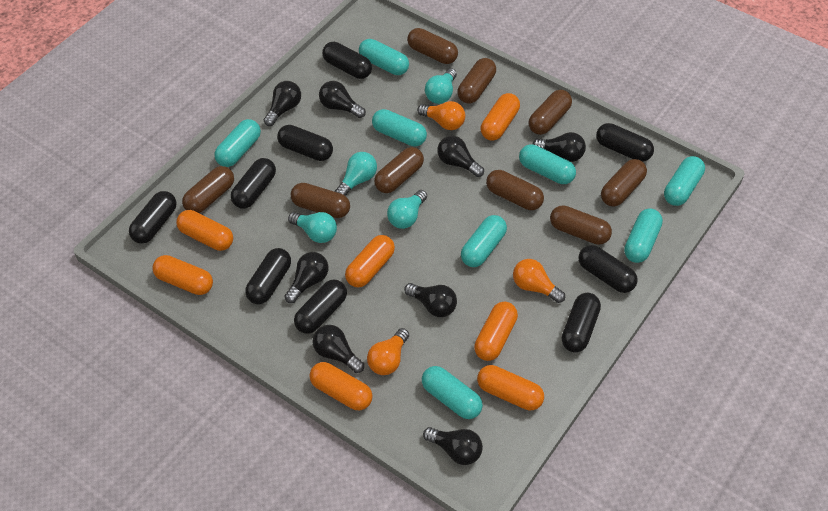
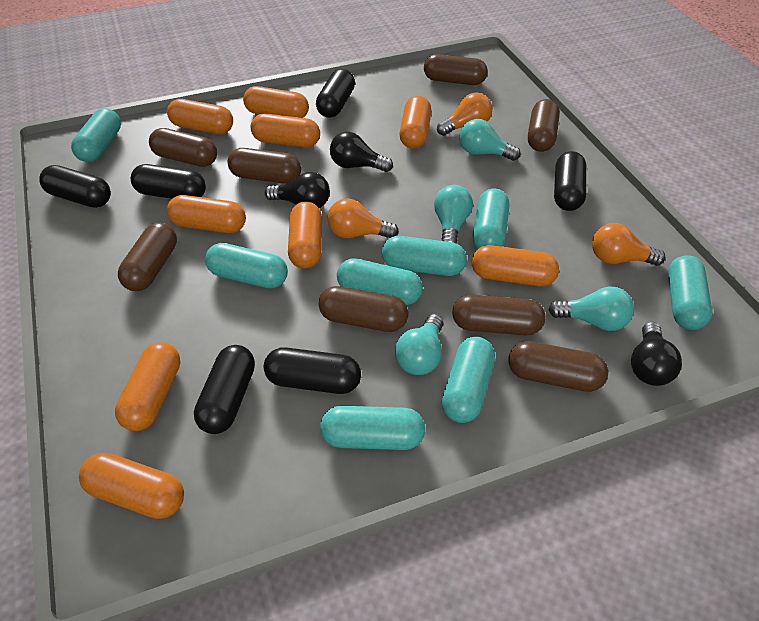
black capsule: 9 -> 6
black light bulb: 8 -> 3
brown capsule: 9 -> 8
orange capsule: 7 -> 9

